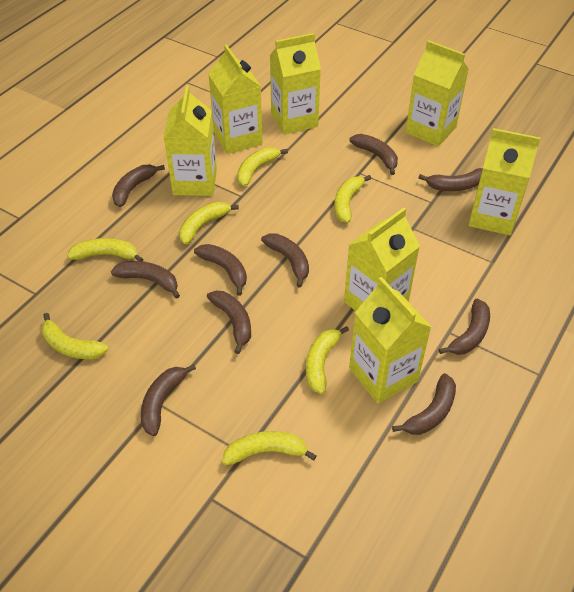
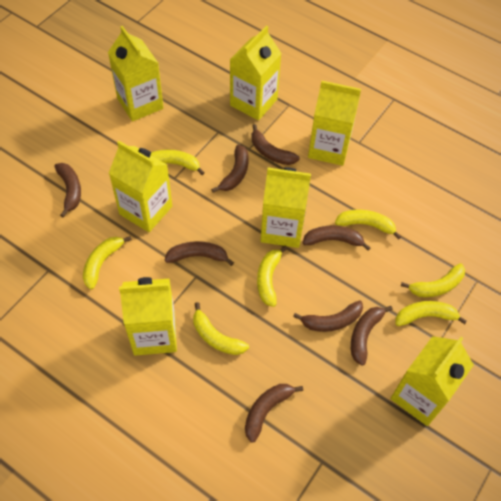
brown banana: 10 -> 8

